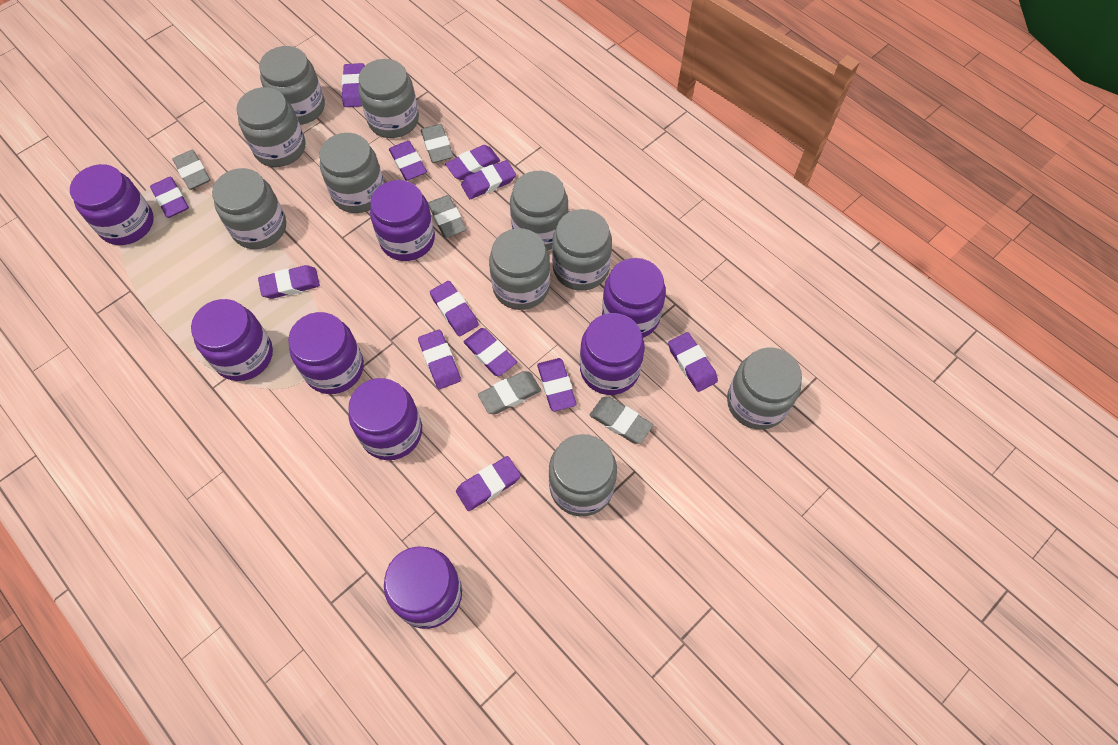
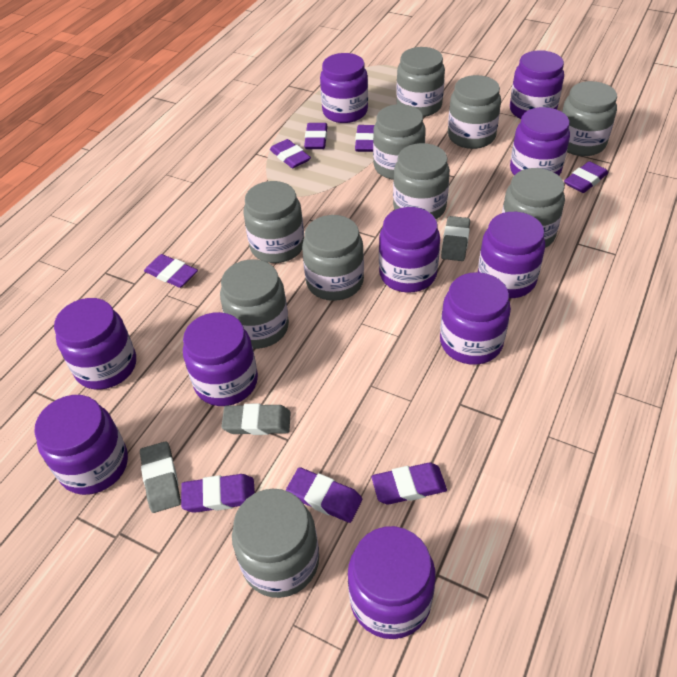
grey eraser: 5 -> 3
purple eraser: 12 -> 8
purple jar: 8 -> 10

